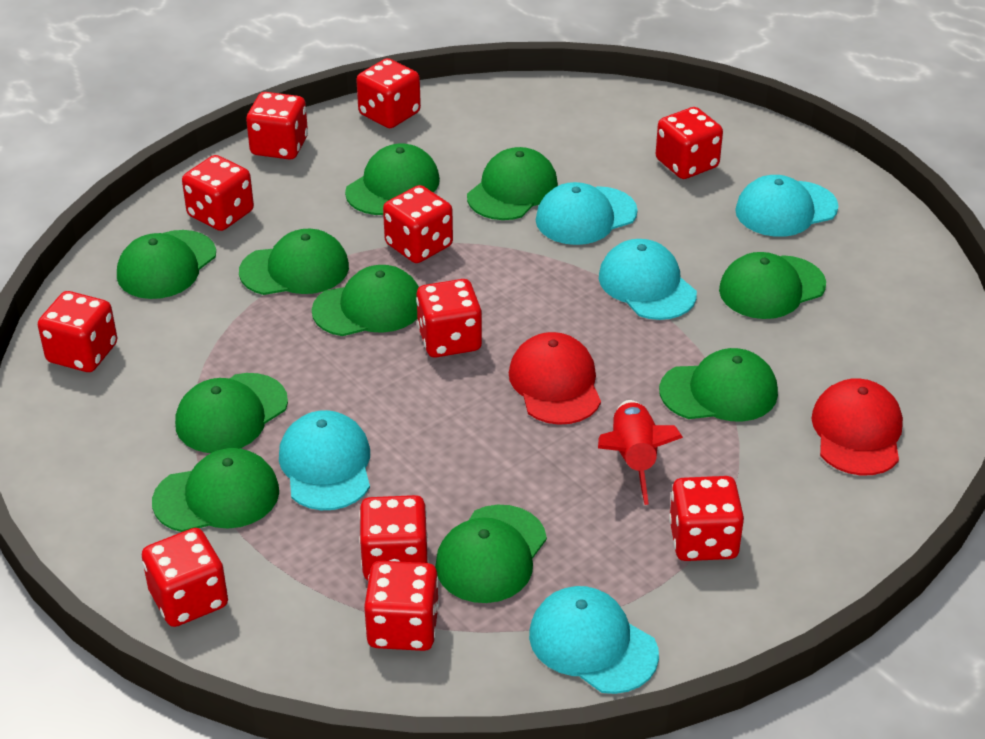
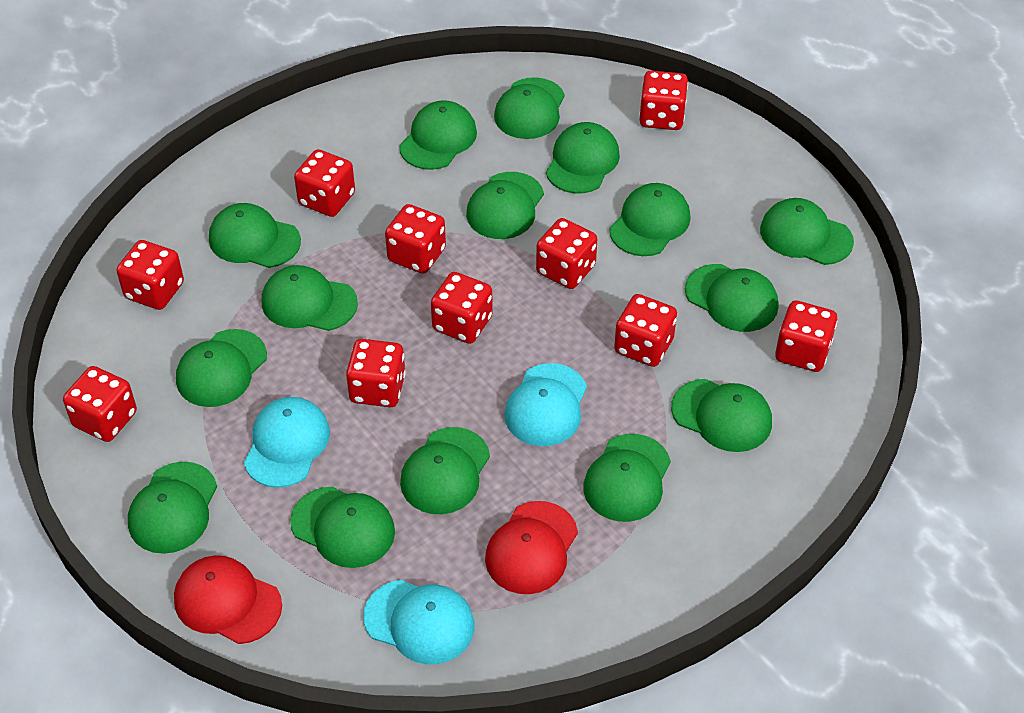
green cap: 10 -> 15
red dice: 11 -> 10
red rocket: 1 -> 0
turquoise cap: 5 -> 3

